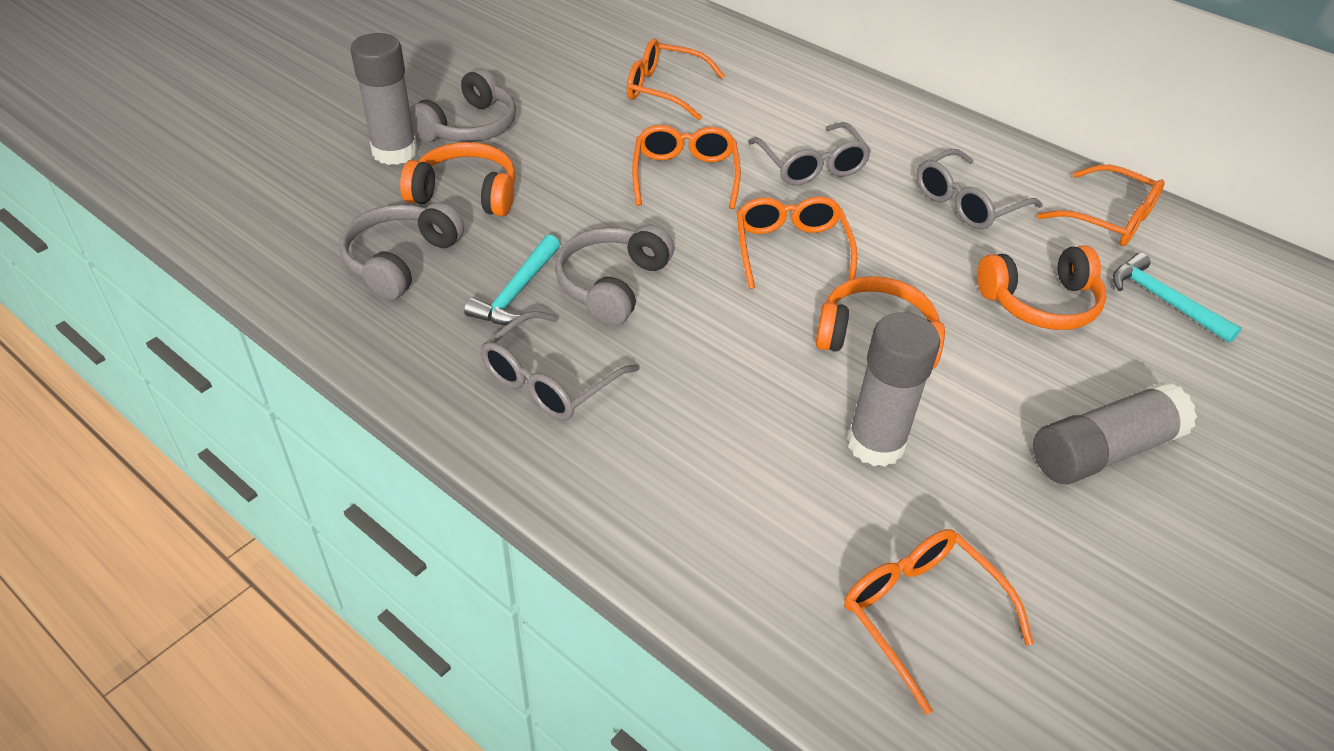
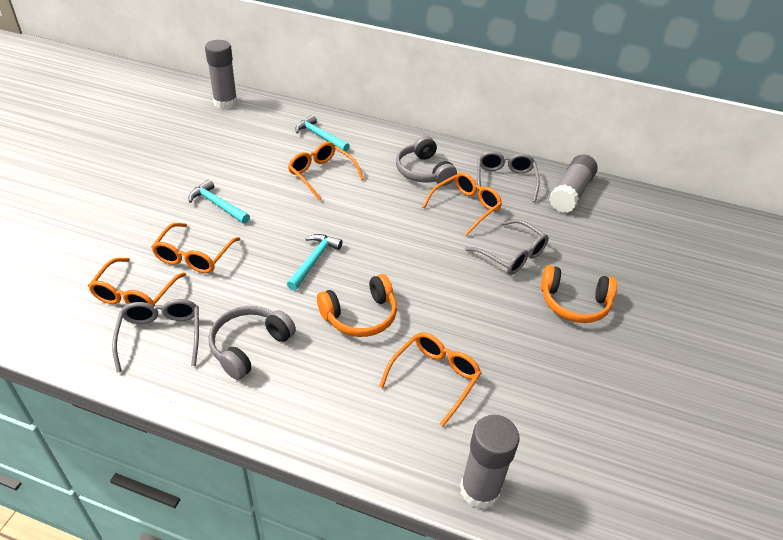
grey headphones: 3 -> 2
orange headphones: 3 -> 2
turquoise hammer: 2 -> 3

